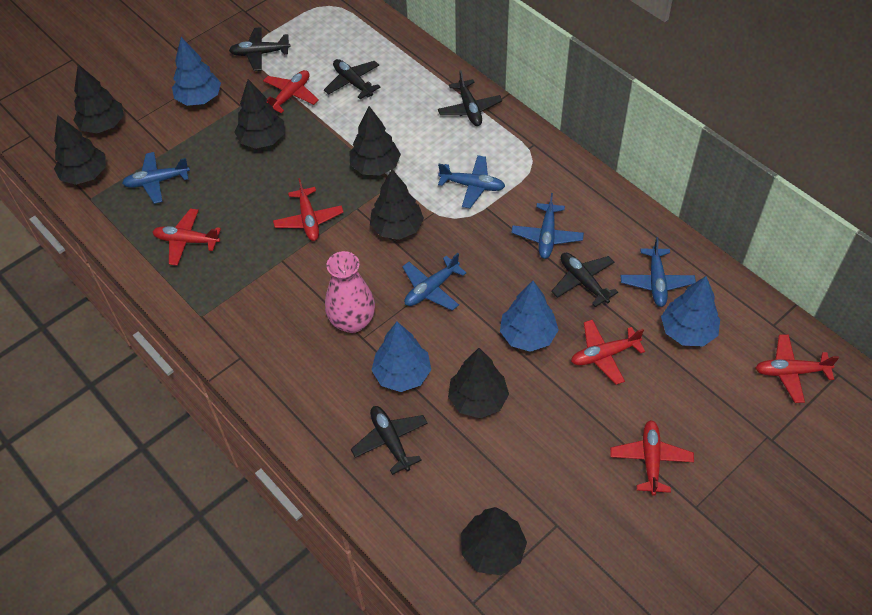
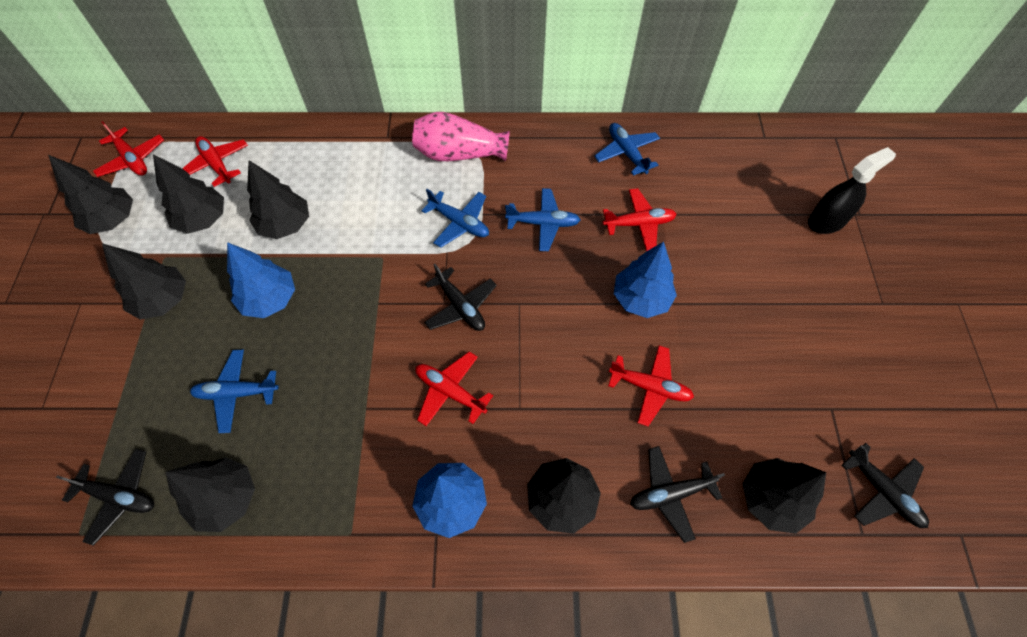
black plane: 5 -> 4
black spray bottle: 0 -> 1
blue plane: 5 -> 4
blue tree: 4 -> 3
red plane: 6 -> 5

